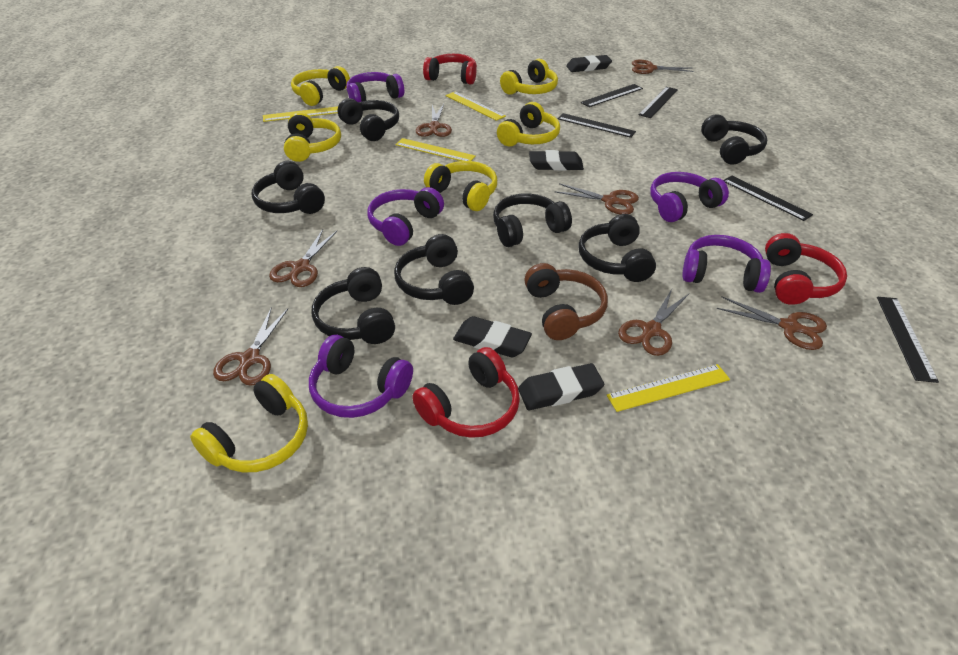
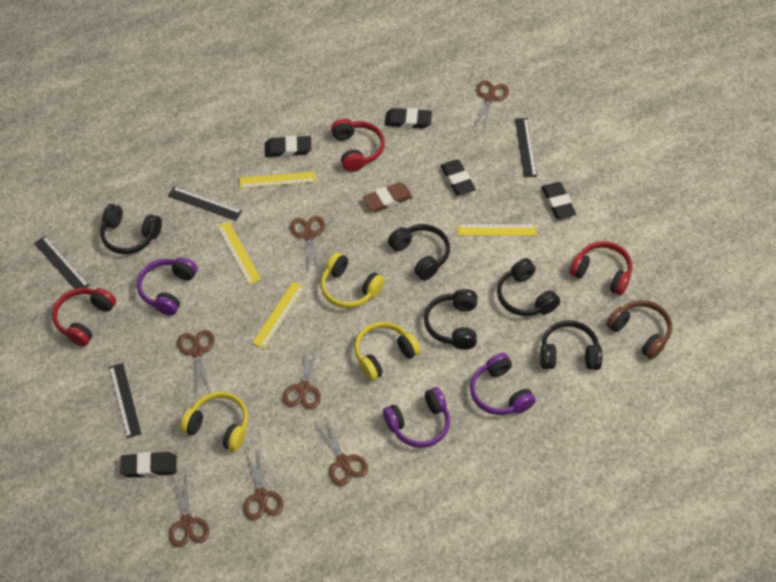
black eraser: 4 -> 5
black headphones: 7 -> 5
black ruler: 5 -> 4
brown eraser: 0 -> 1
purple headphones: 5 -> 3
yellow headphones: 6 -> 3

